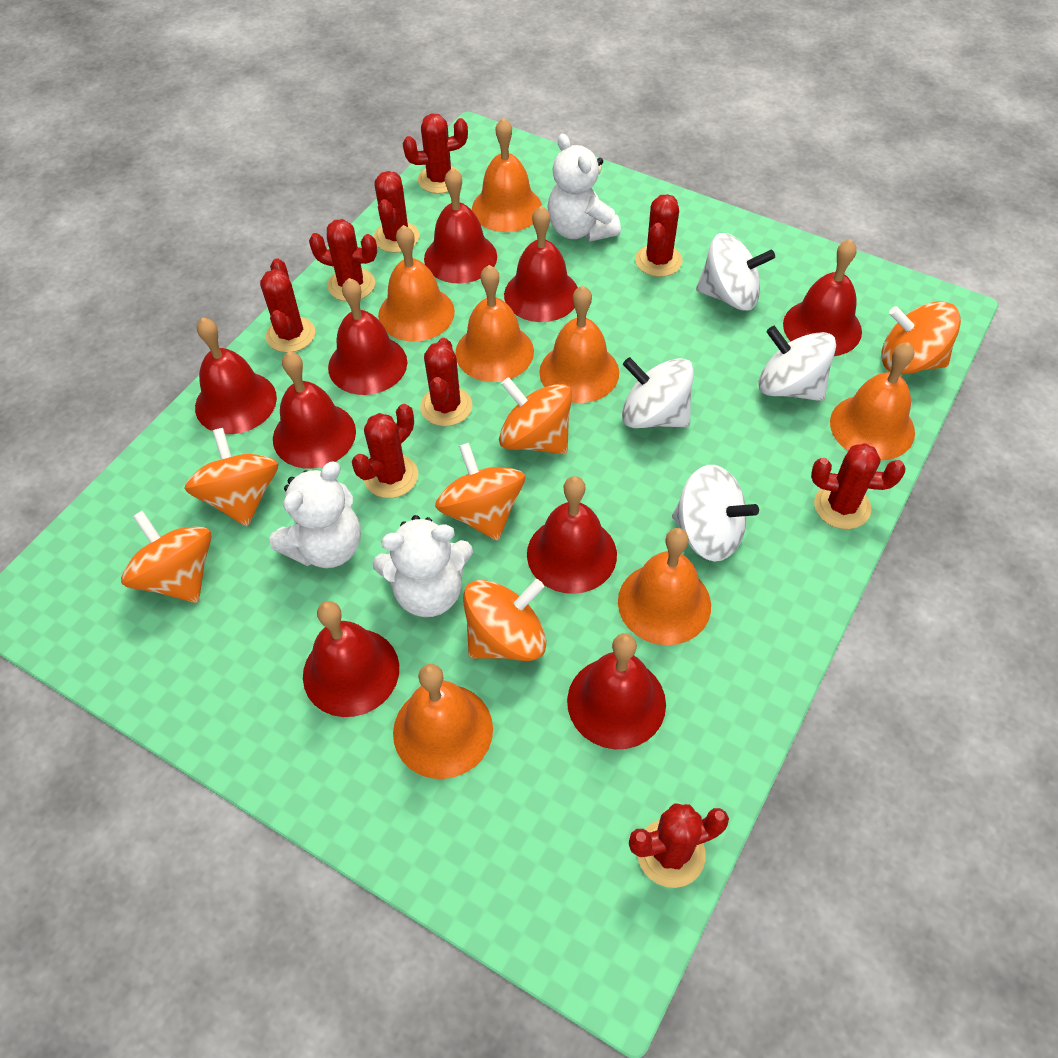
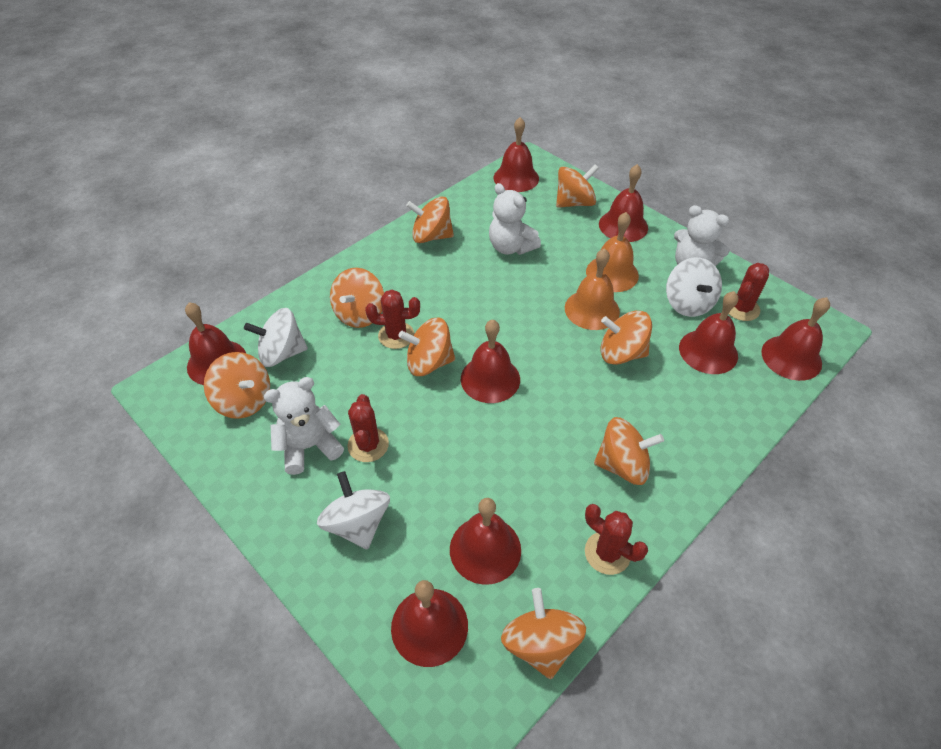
orange bell: 7 -> 2
orange spinning top: 6 -> 8
red bell: 9 -> 8
red cactus: 9 -> 4
white spinning top: 4 -> 3

